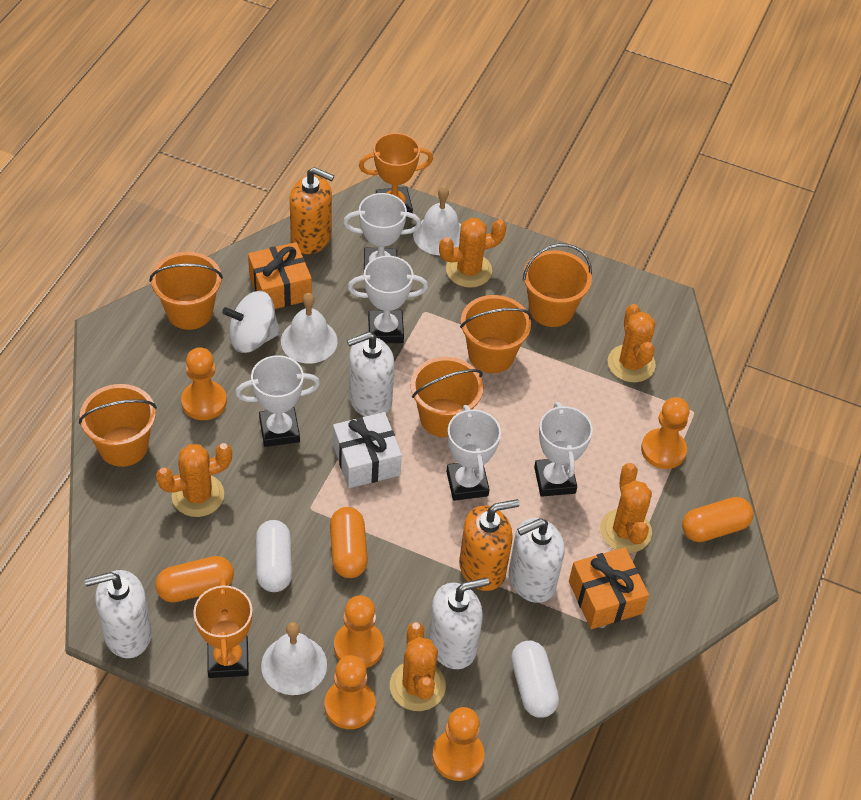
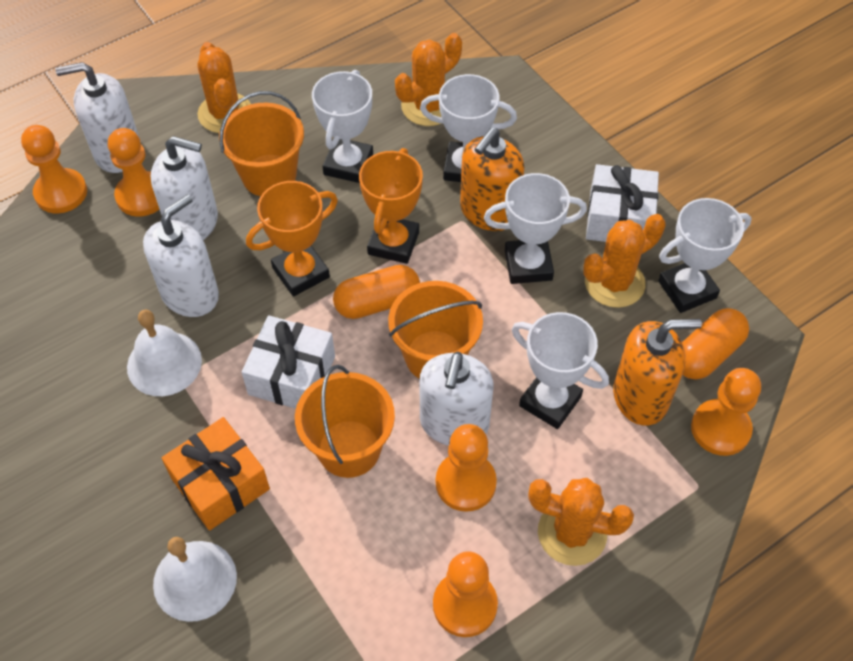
orange bucket: 5 -> 3
orange cactus: 5 -> 4
orange capsule: 3 -> 2
orange gift: 2 -> 1
white bell: 3 -> 2
white capsule: 2 -> 0
white gift: 1 -> 2
white spinning top: 1 -> 0

